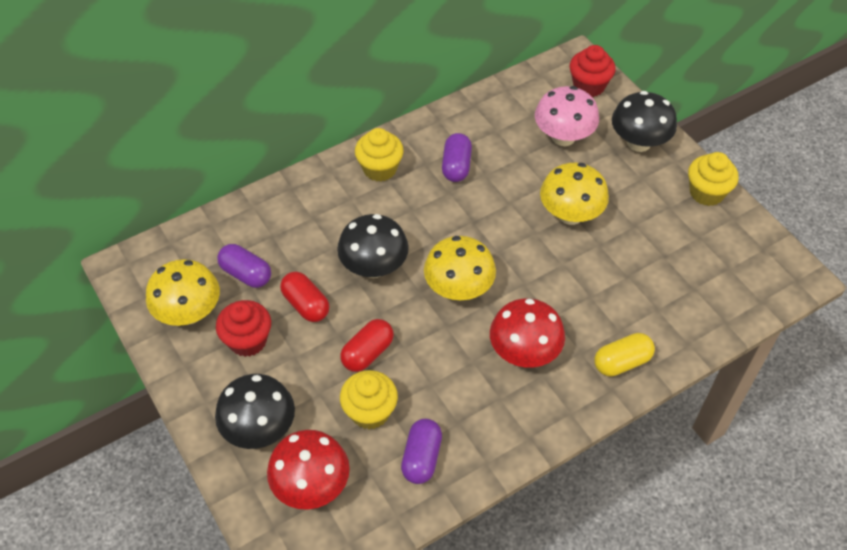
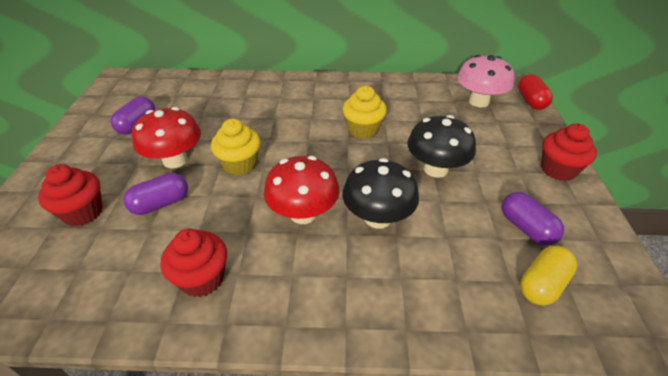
black mushroom: 3 -> 2
red capsule: 2 -> 1
red cupcake: 2 -> 3
yellow cupcake: 3 -> 2
yellow mushroom: 3 -> 0

